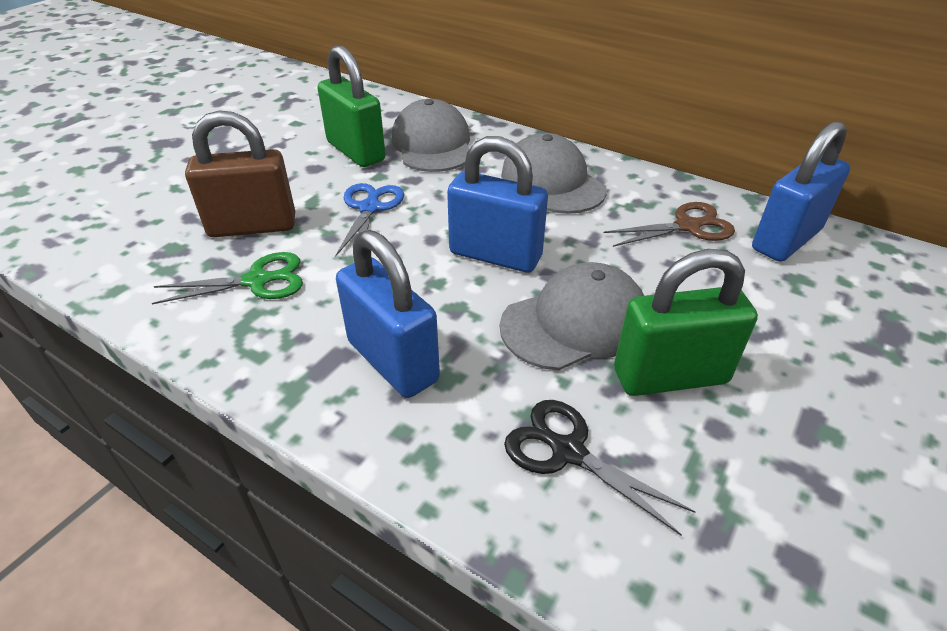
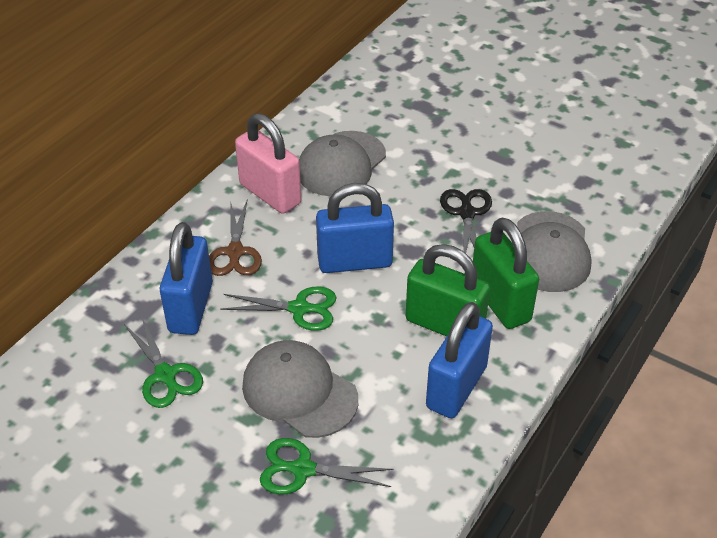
blue scissors: 1 -> 0
brown padlock: 1 -> 0
green scissors: 1 -> 3
pink padlock: 0 -> 1

